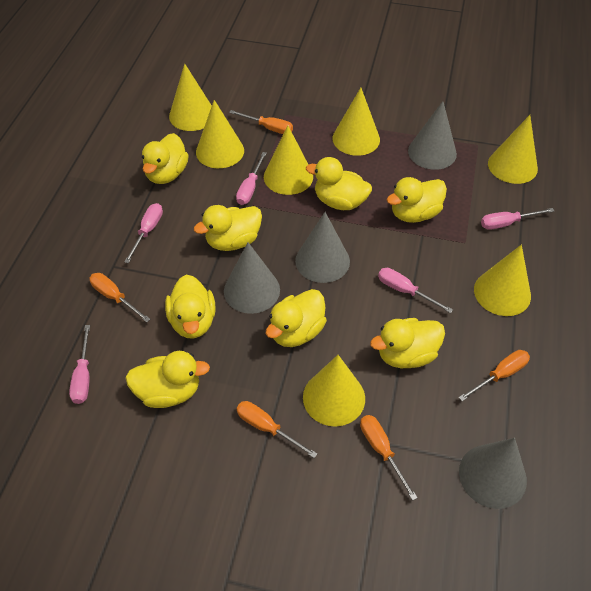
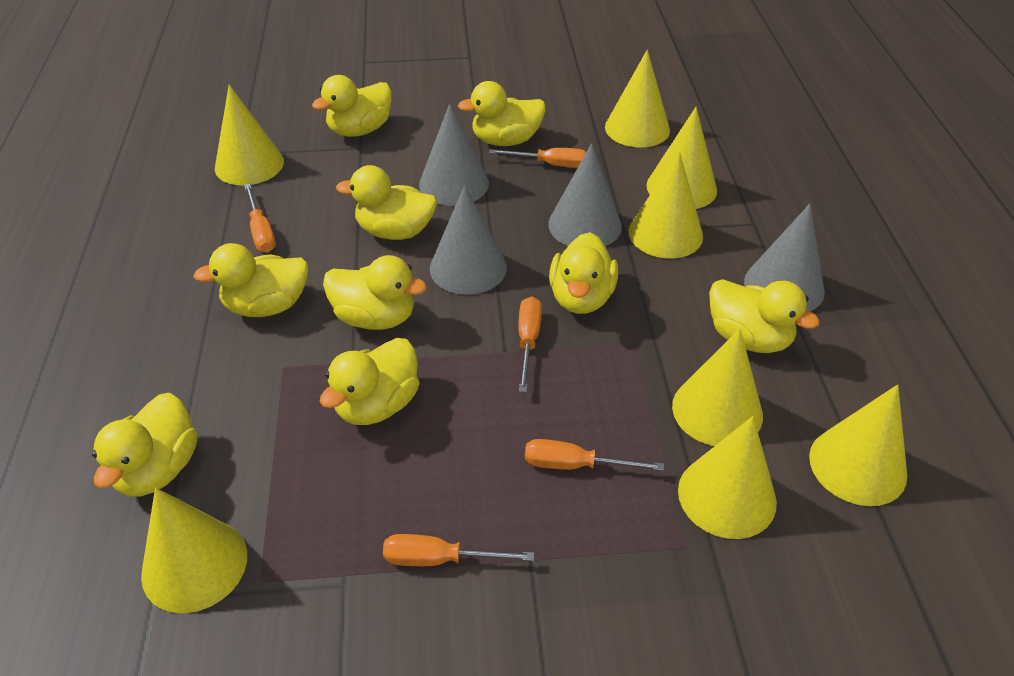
pink screwdriver: 5 -> 0
yellow cone: 7 -> 8
yellow duck: 8 -> 9

